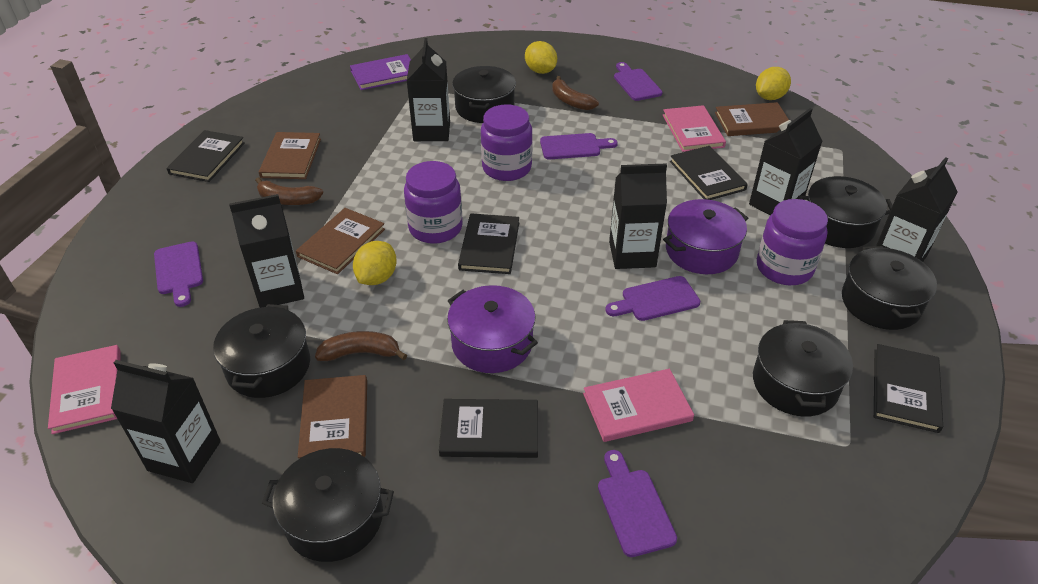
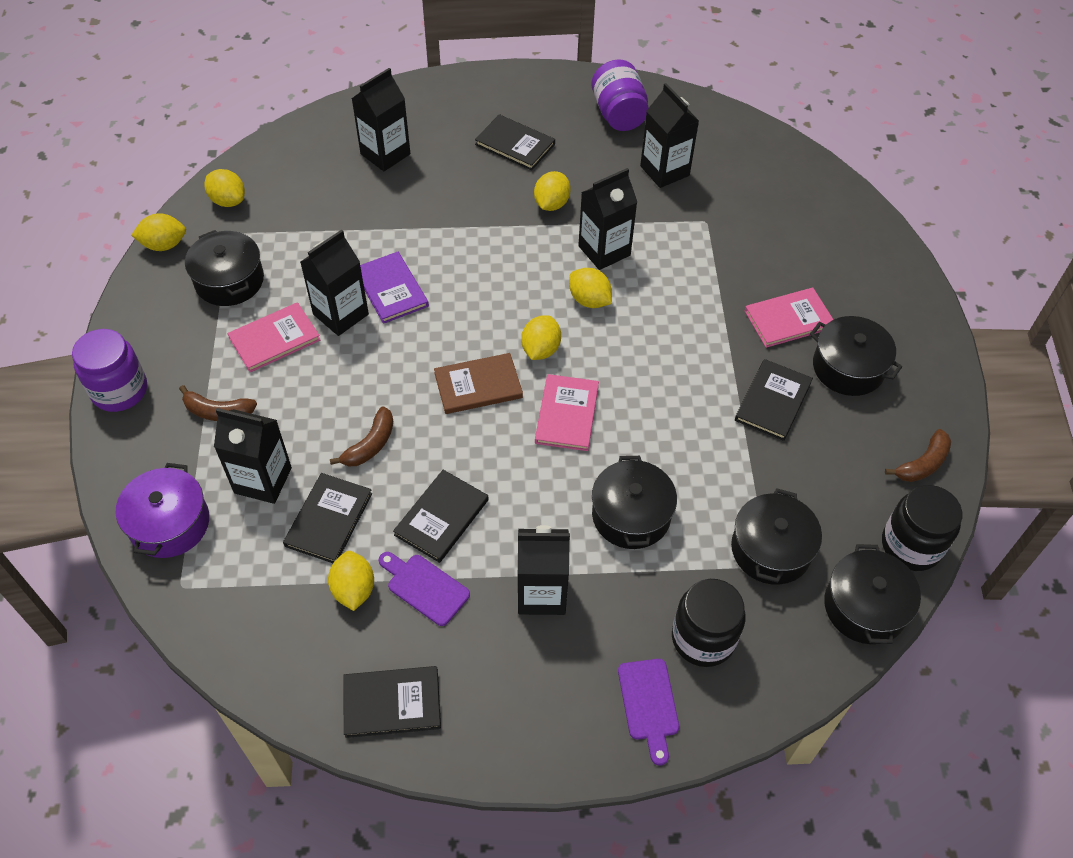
black jar: 0 -> 2
black pot: 6 -> 5
brown book: 4 -> 1
purple cutting board: 5 -> 2
purple jar: 3 -> 2
purple pot: 2 -> 1
yellow lemon: 3 -> 6

